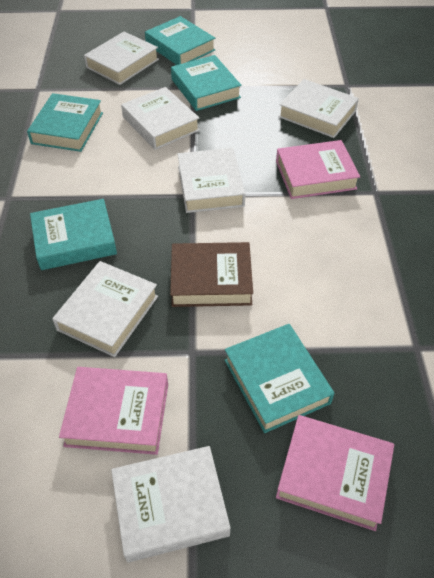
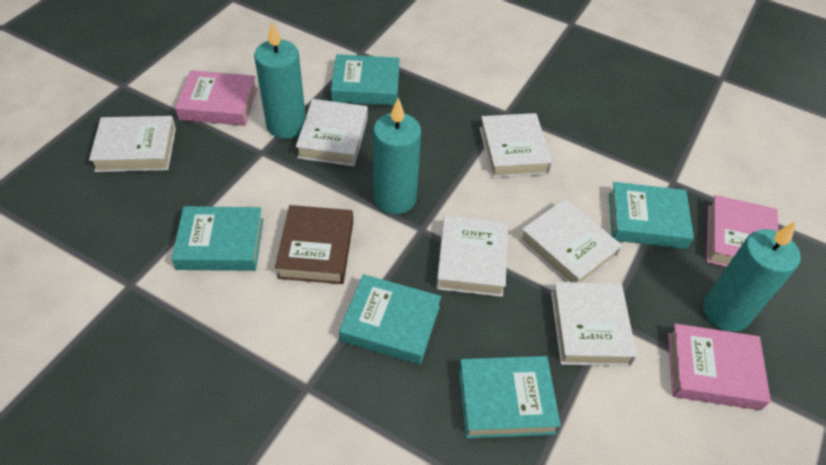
turquoise candle: 0 -> 3

